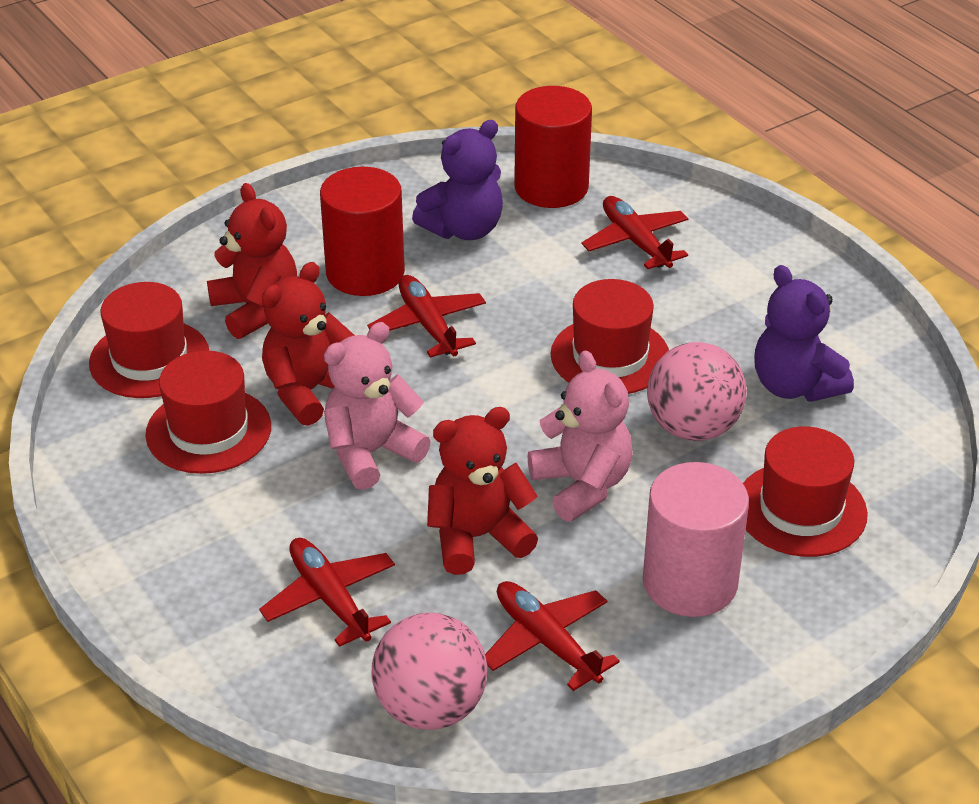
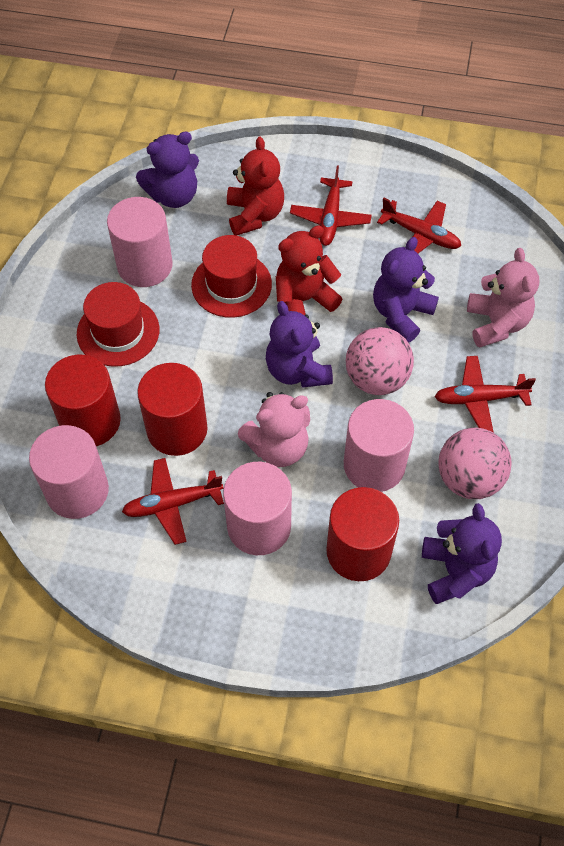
pink cylinder: 1 -> 4
purple teddy bear: 2 -> 4
red cylinder: 2 -> 3
red hat: 4 -> 2
red teddy bear: 3 -> 2

